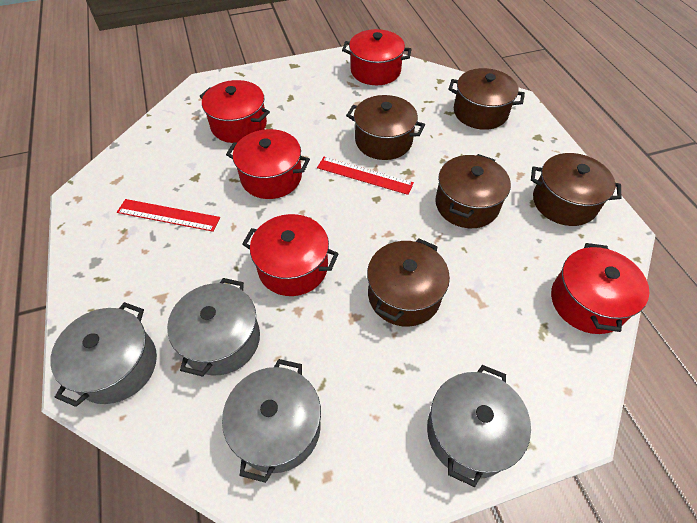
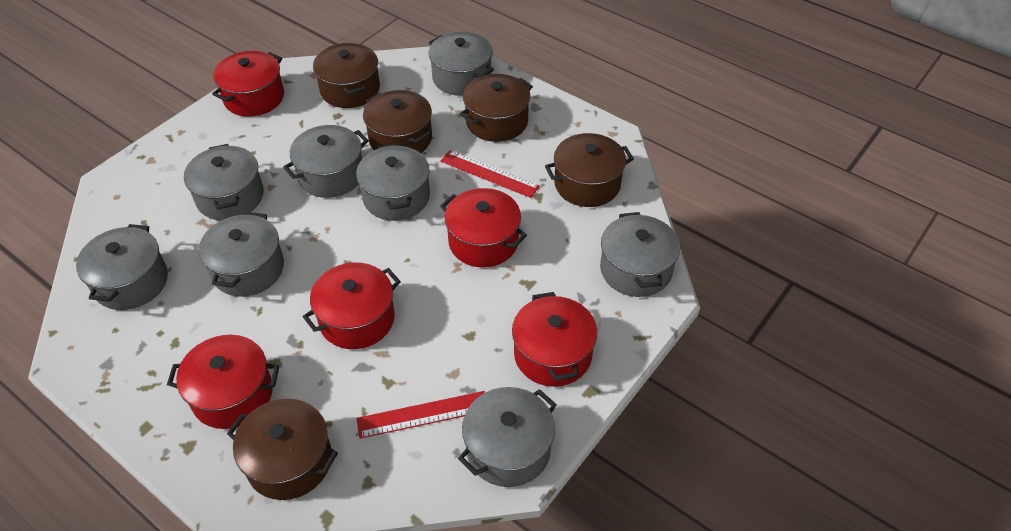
grey pot: 4 -> 8

